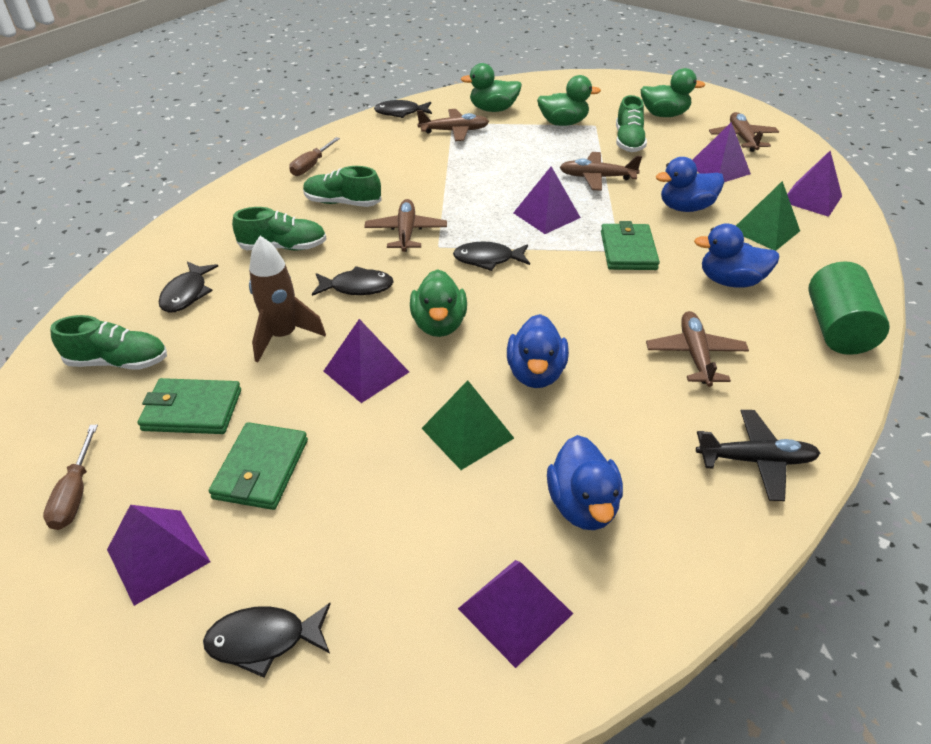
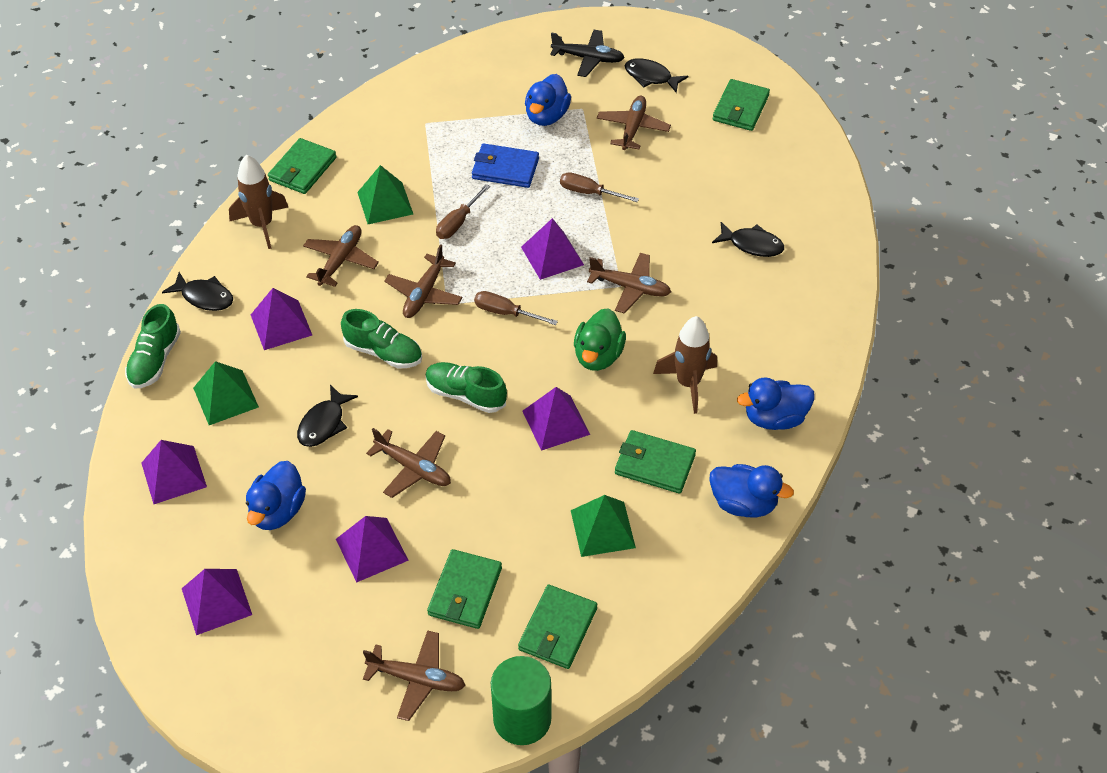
black fish: 5 -> 4
blue wallet: 0 -> 1
brown plane: 5 -> 6
brown rocket: 1 -> 2
brown screwdriver: 2 -> 3
green duck: 4 -> 1
green pyramid: 2 -> 3
green shoe: 4 -> 3
green wallet: 3 -> 5

